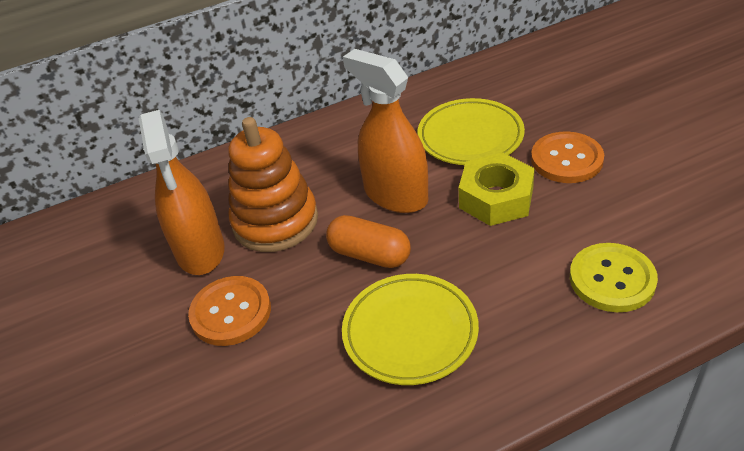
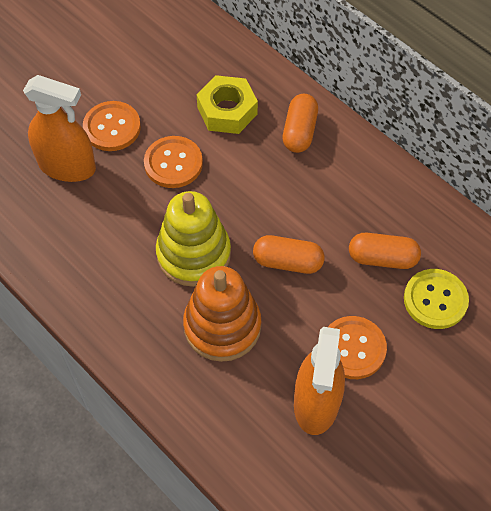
orange button: 2 -> 3
orange capsule: 1 -> 3
yellow plate: 2 -> 0
yellow stacking toy: 0 -> 1

